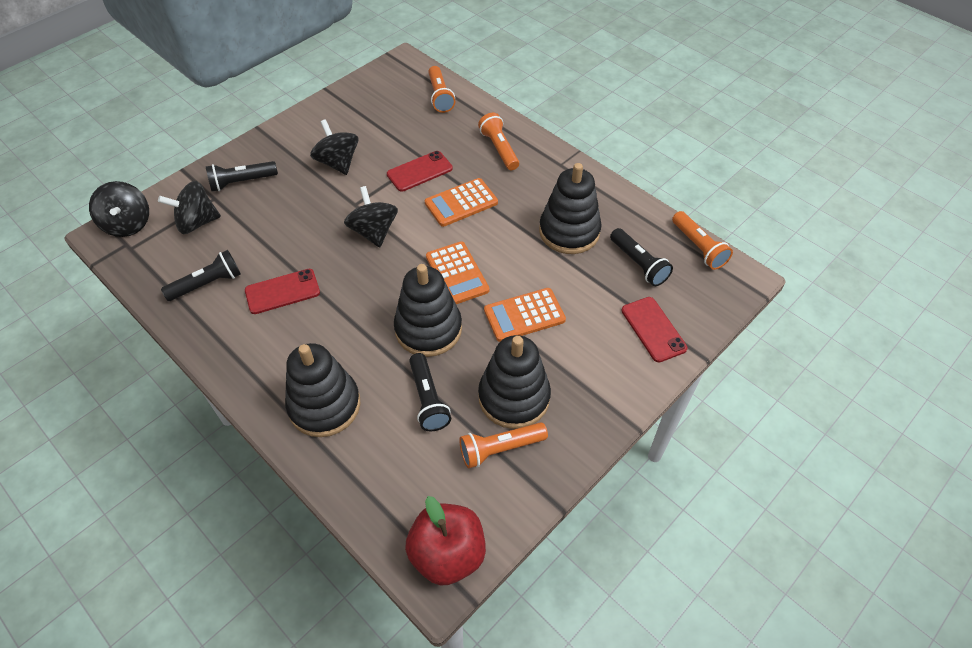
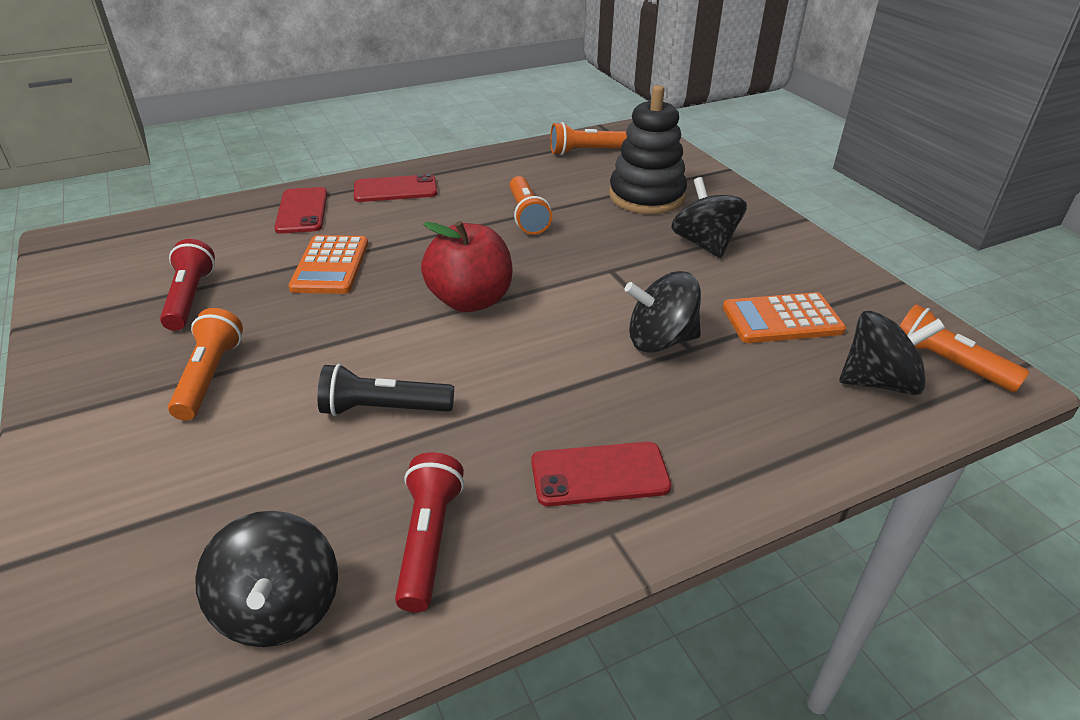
black flashlight: 4 -> 1
black stacking toy: 4 -> 1
orange calculator: 3 -> 2
red flashlight: 0 -> 2

